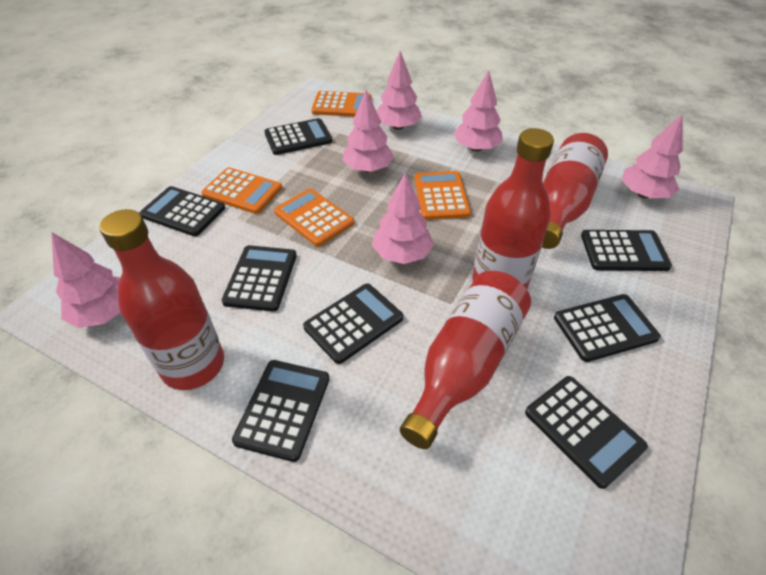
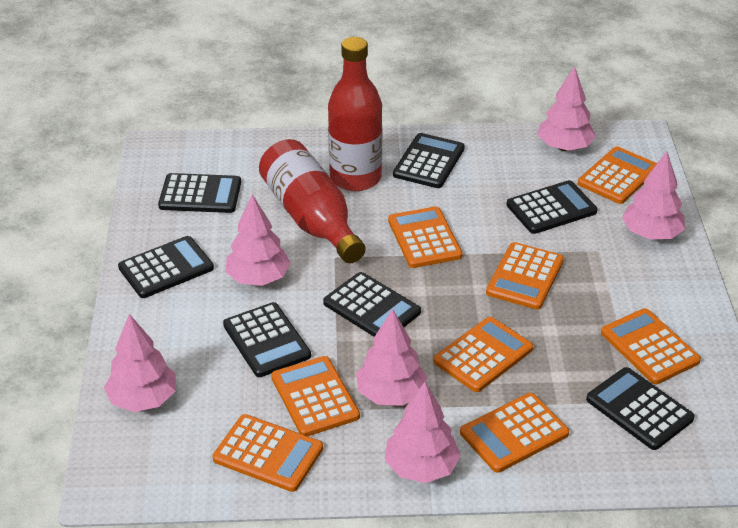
black calculator: 8 -> 7
orange calculator: 4 -> 8
red bottle: 4 -> 2

